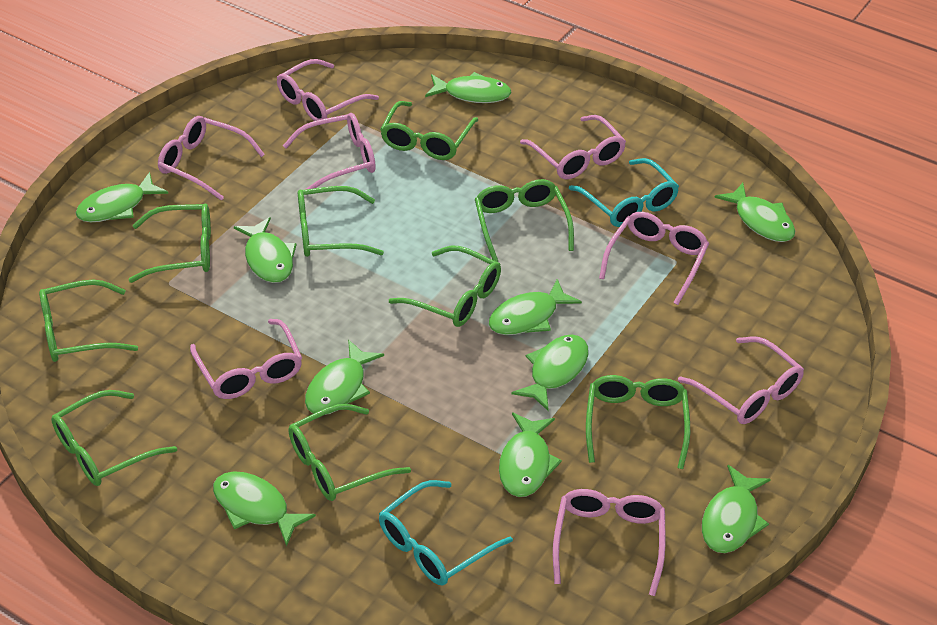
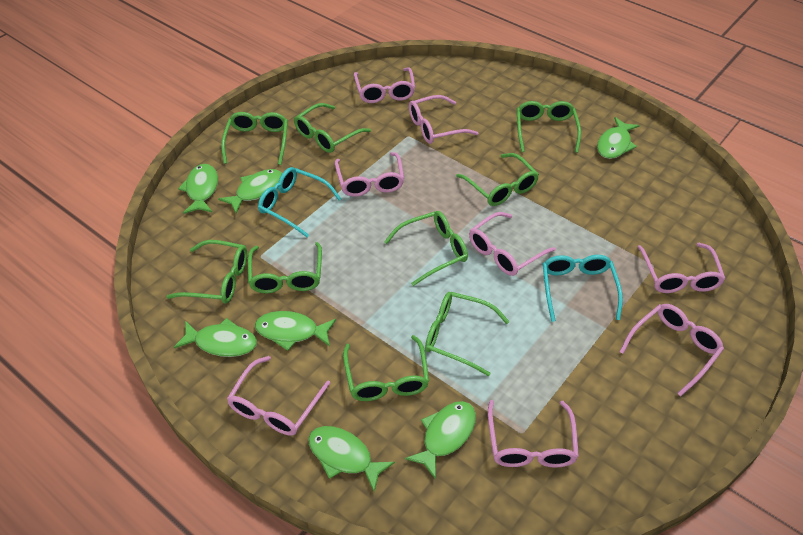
green fish: 10 -> 7

